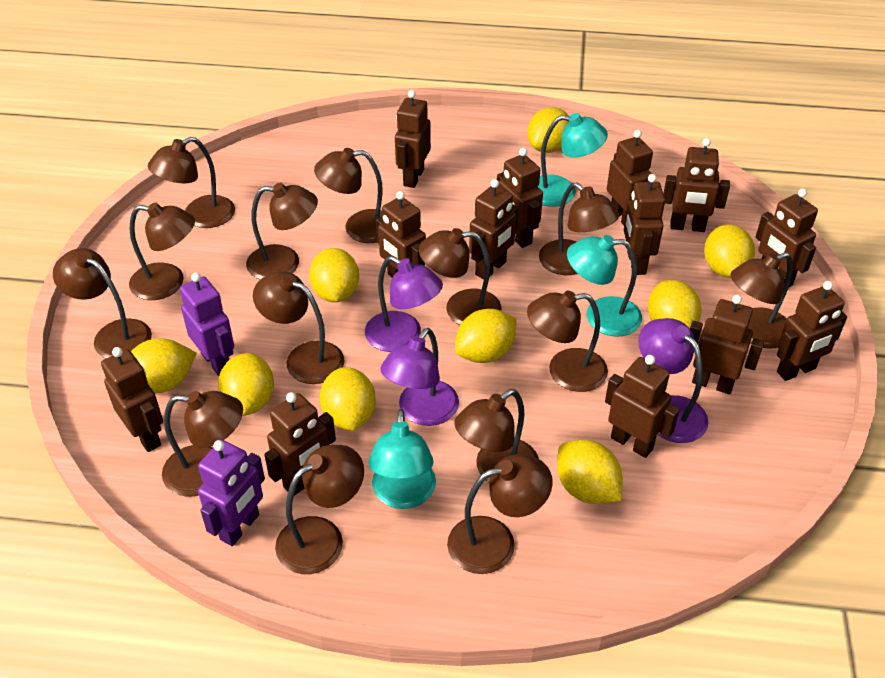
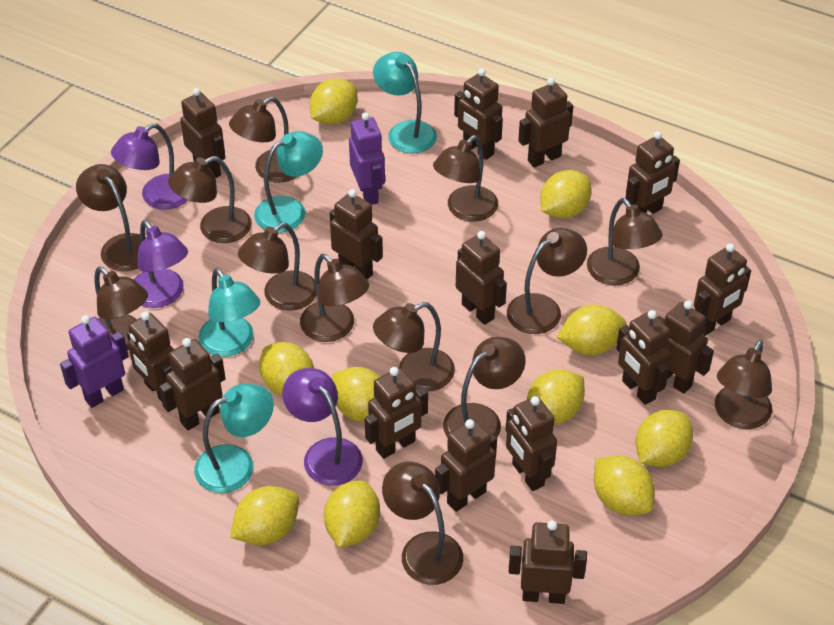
brown lamp: 14 -> 13
brown robot: 13 -> 15
turquoise lamp: 3 -> 4
yellow lemon: 9 -> 10

